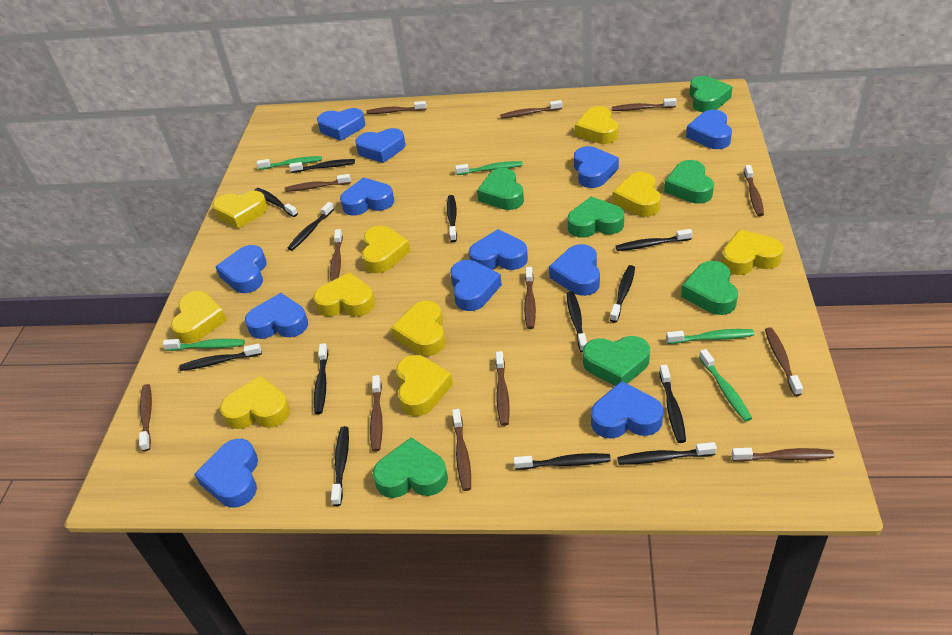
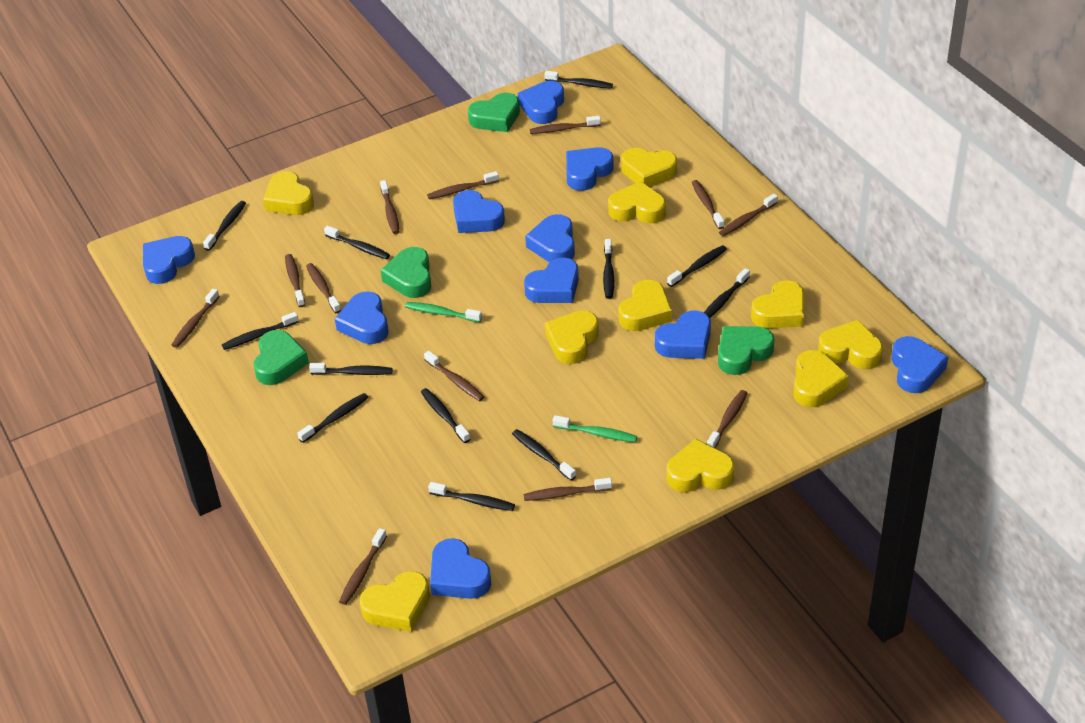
black toothbrush: 13 -> 12
blue heart: 12 -> 10
brown toothbrush: 13 -> 12
green heart: 7 -> 4
green toothbrush: 5 -> 2

